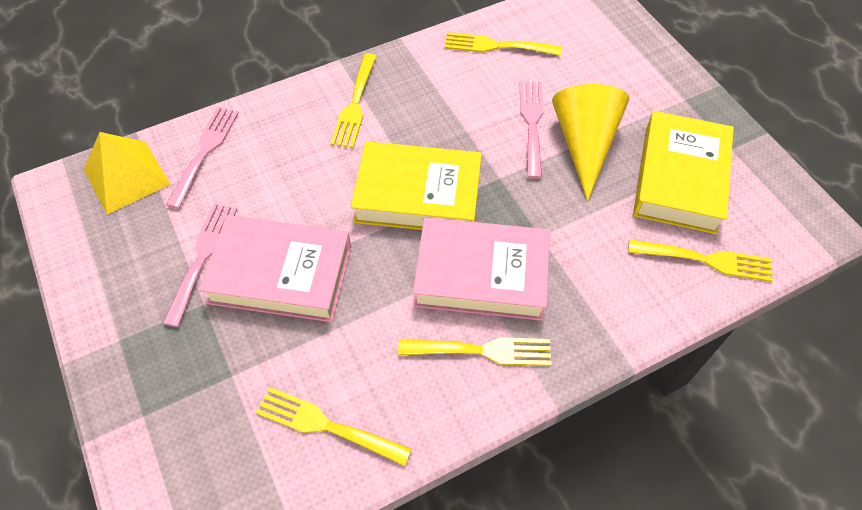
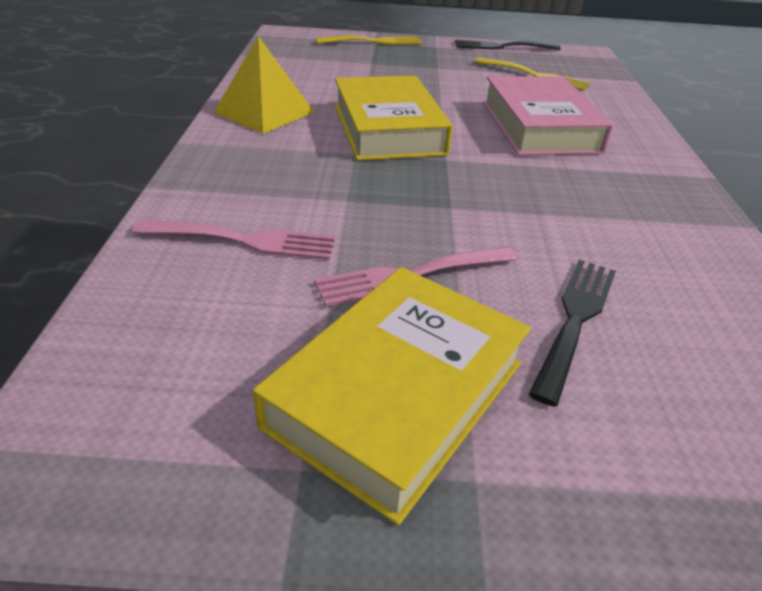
black fork: 0 -> 2
pink book: 2 -> 1
pink fork: 3 -> 2
yellow cone: 1 -> 0
yellow fork: 5 -> 2

